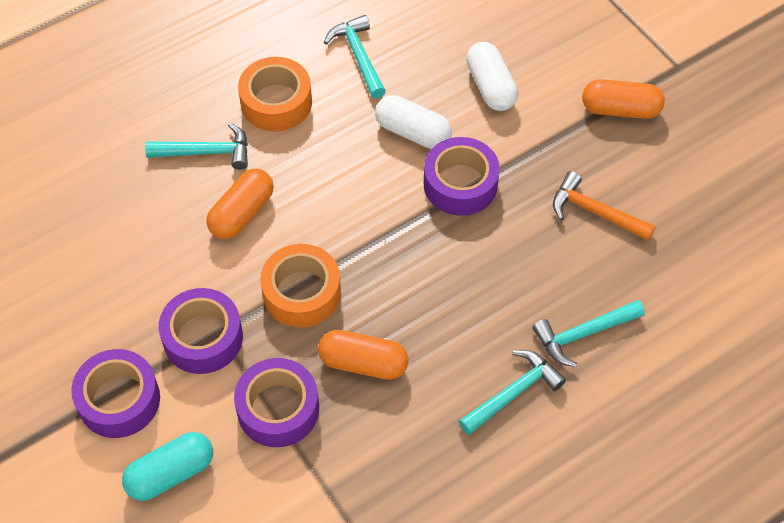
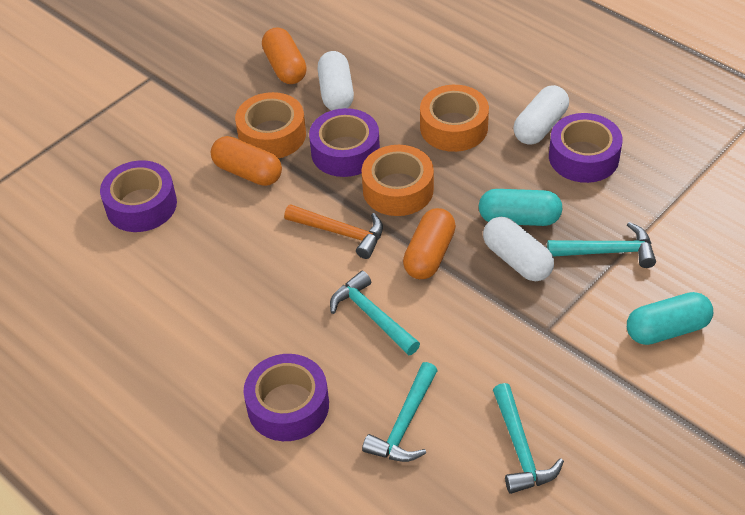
orange tape: 2 -> 3
turquoise capsule: 1 -> 2
white capsule: 2 -> 3

